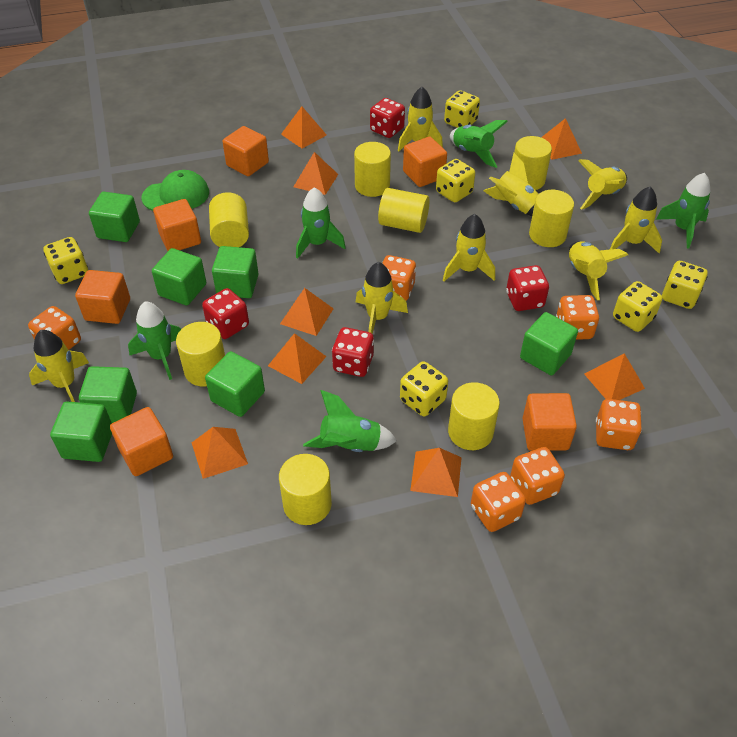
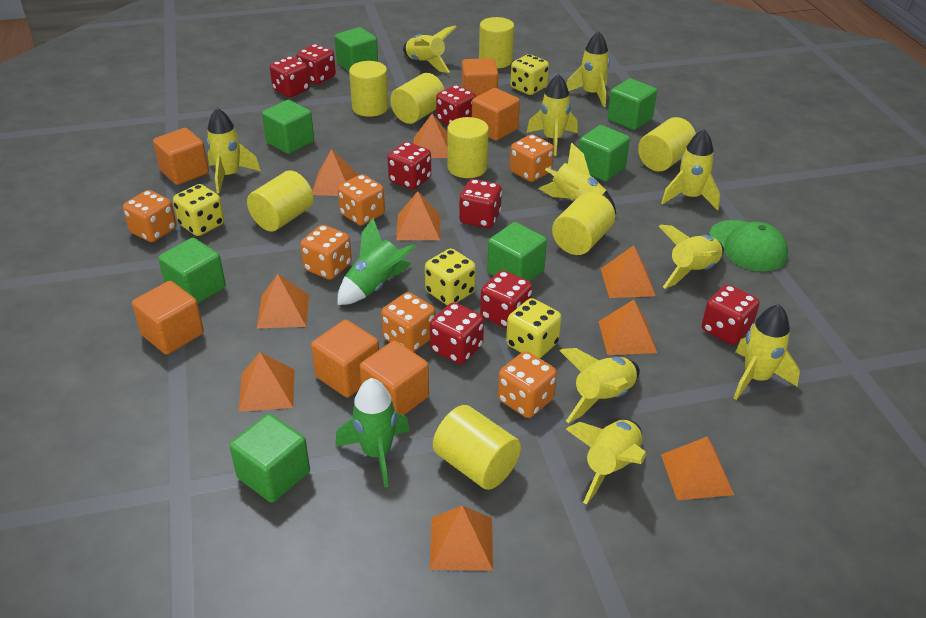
green rocket: 5 -> 2
orange pyramid: 8 -> 9
red dice: 4 -> 8
yellow dice: 6 -> 4
yellow rocket: 8 -> 10

